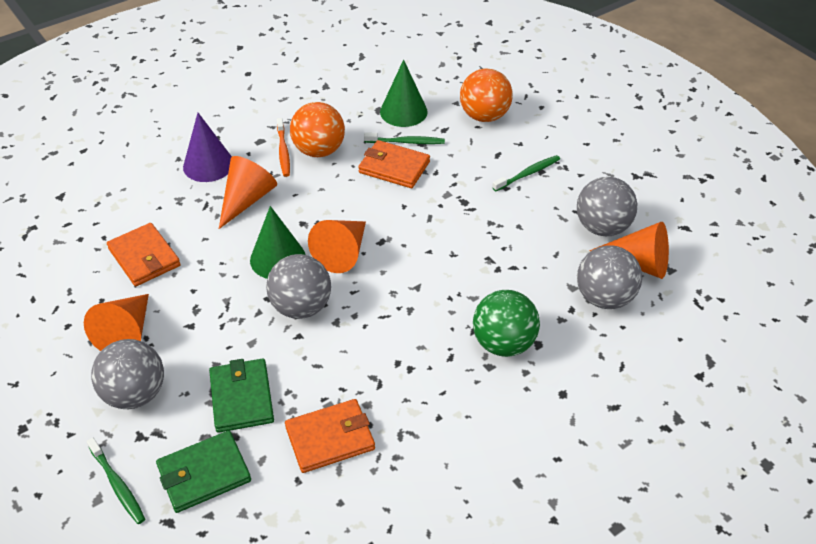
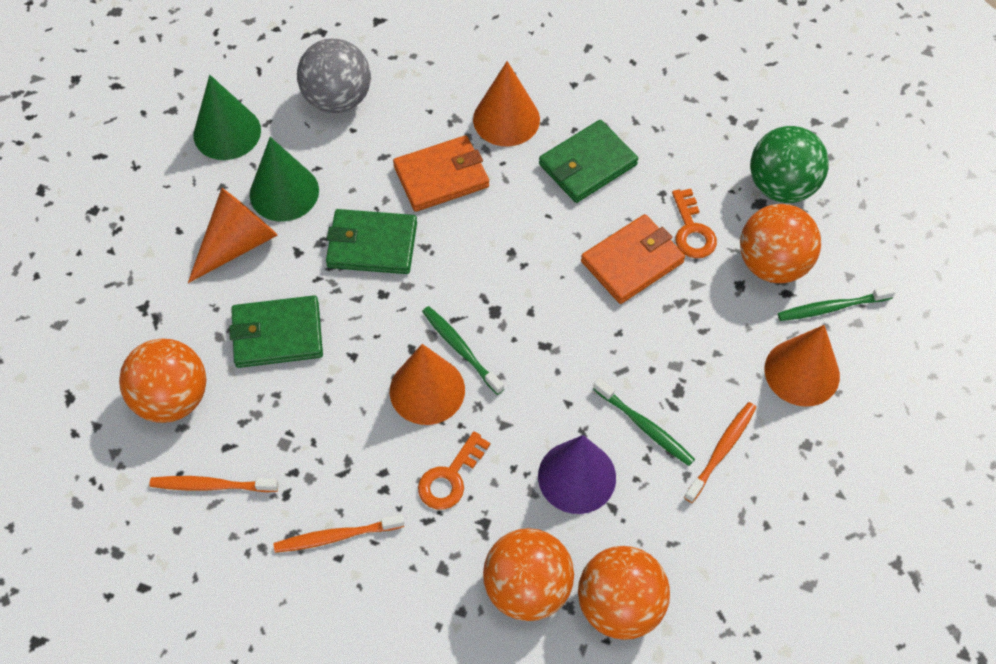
green wallet: 2 -> 3
grey ball: 4 -> 1
orange ball: 2 -> 4
orange key: 0 -> 2
orange toothbrush: 1 -> 3
orange wallet: 3 -> 2

